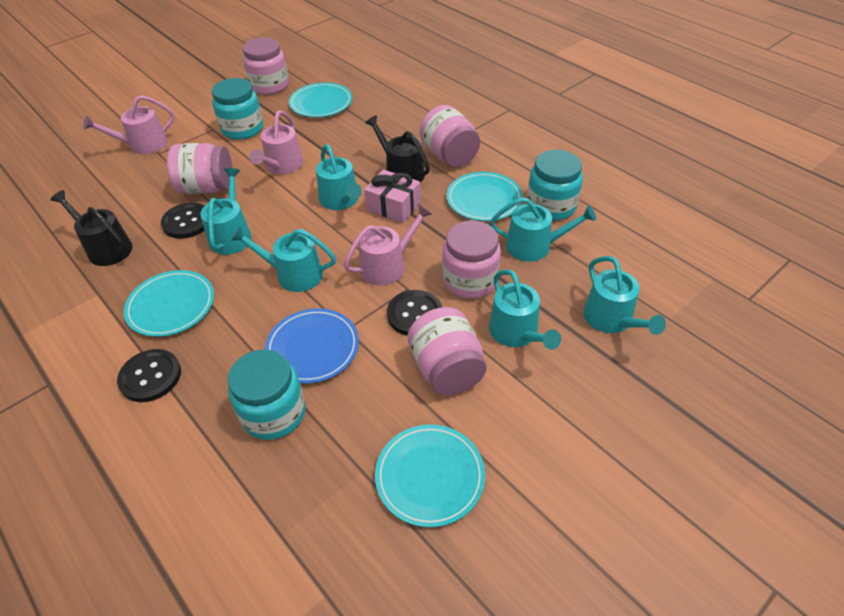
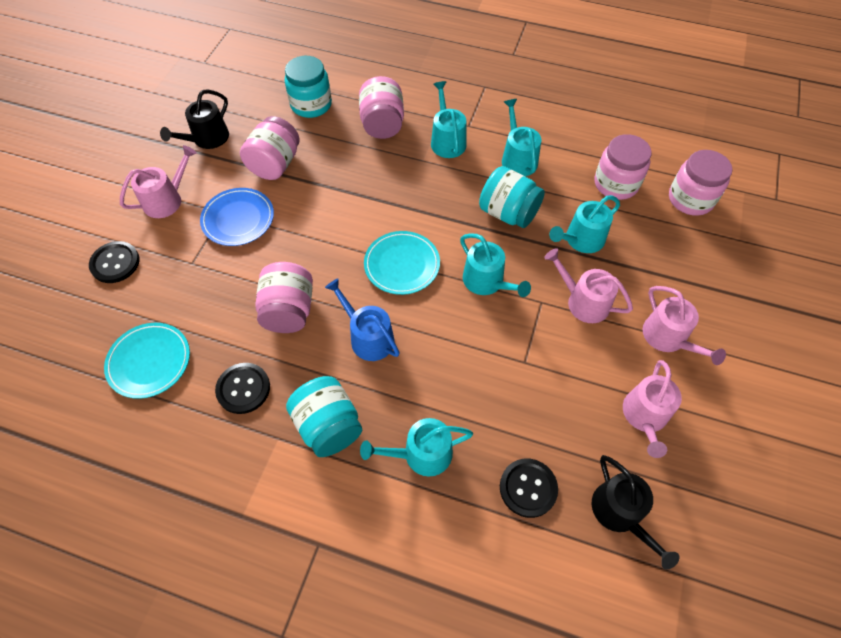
blue watering can: 0 -> 1
pink gift: 1 -> 0
pink watering can: 3 -> 4
turquoise plate: 4 -> 2
turquoise watering can: 6 -> 5

